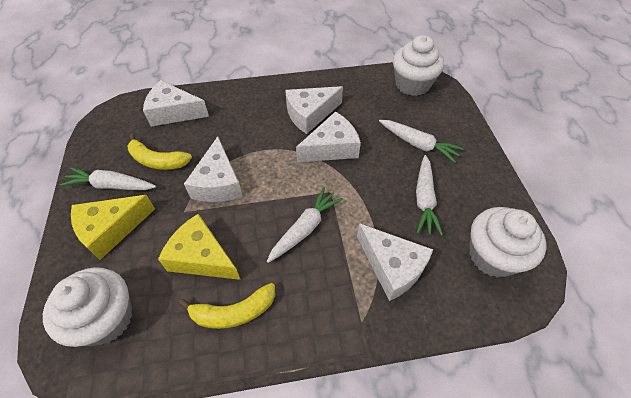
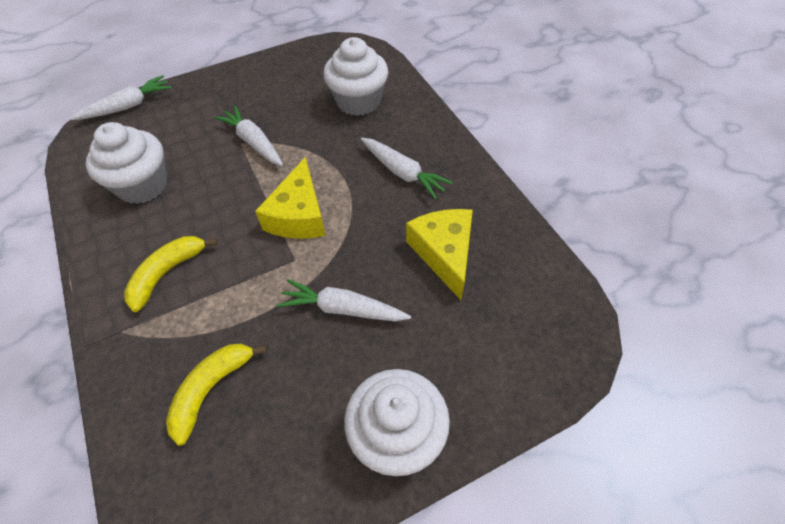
white cheese: 5 -> 0

